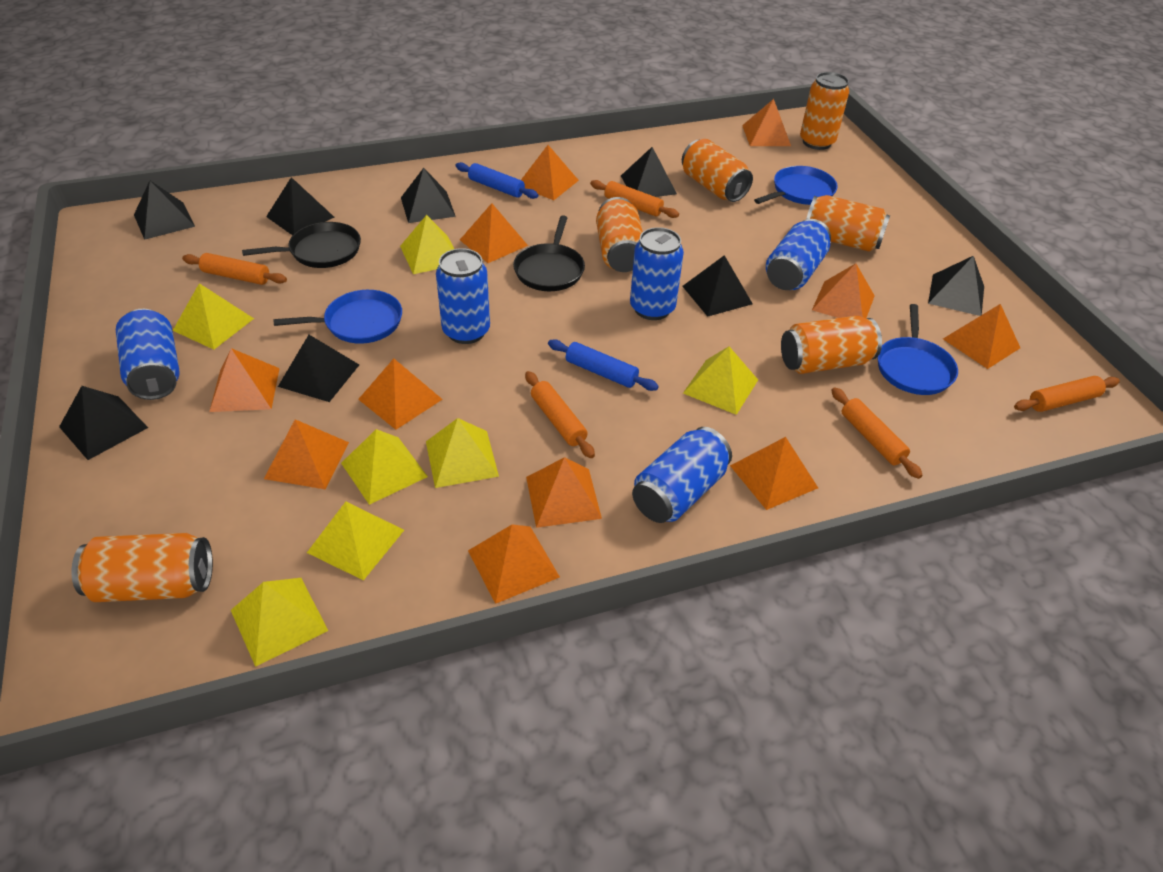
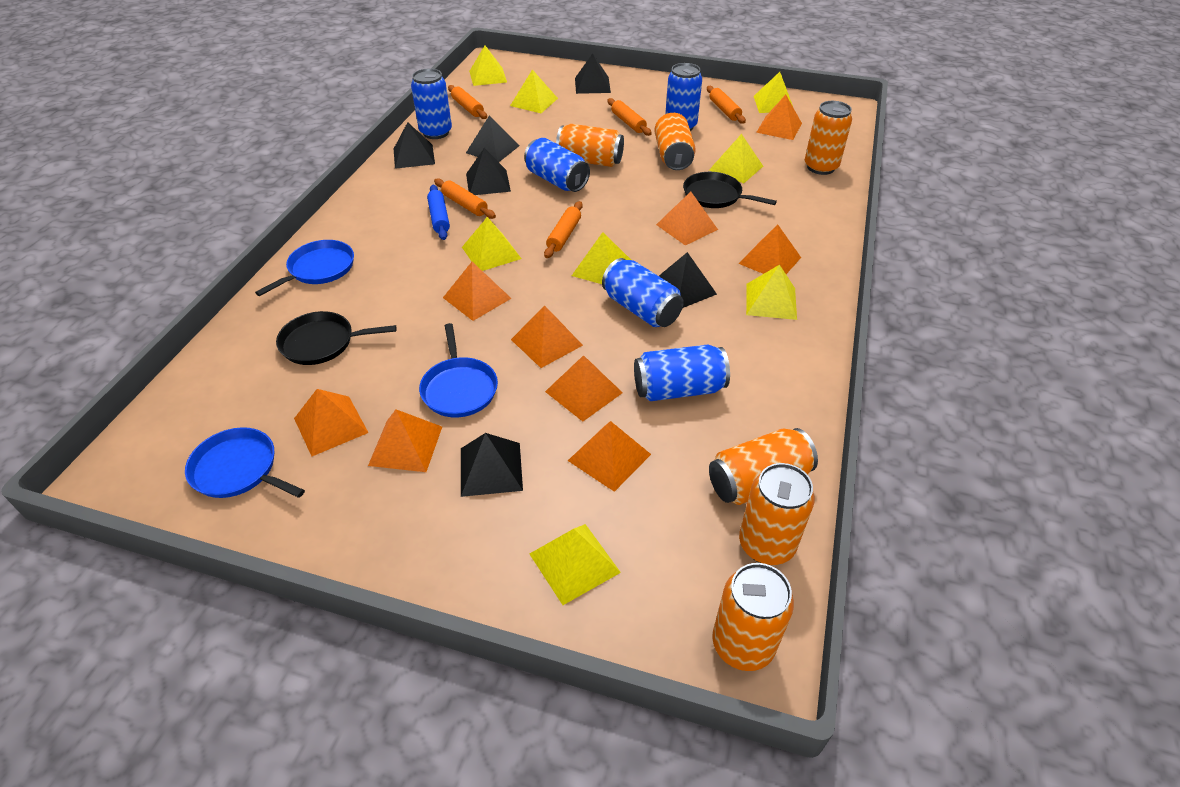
black pyramid: 8 -> 6
blue rolling pin: 2 -> 1
orange pyramid: 11 -> 9
yellow pyramid: 7 -> 8

